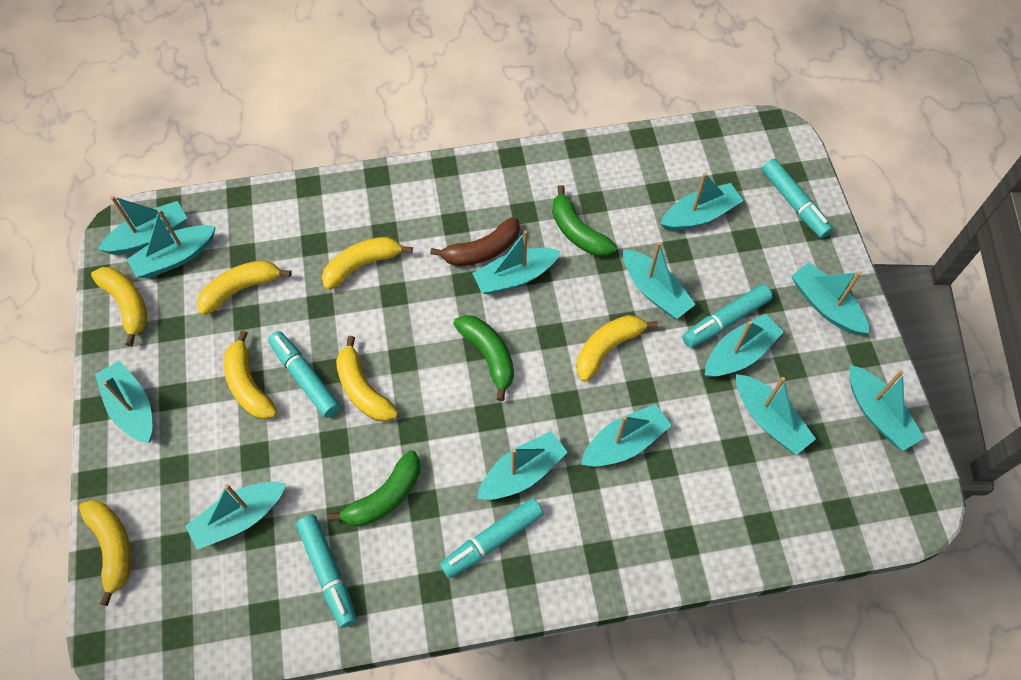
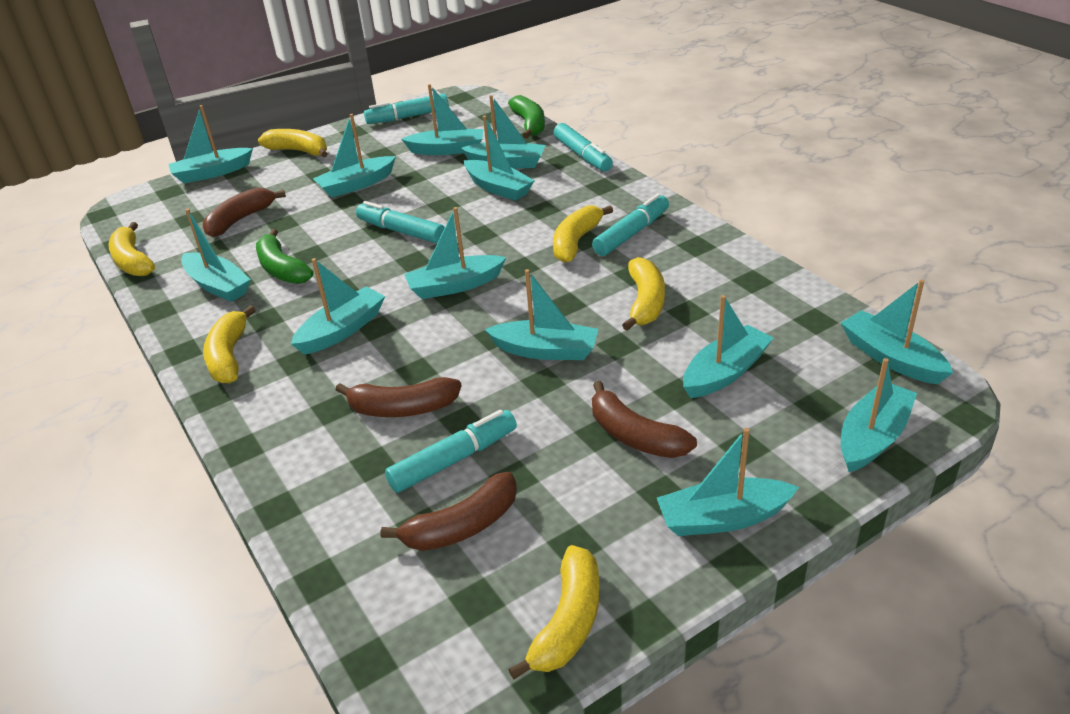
brown banana: 1 -> 4
green banana: 3 -> 2
yellow banana: 7 -> 6

